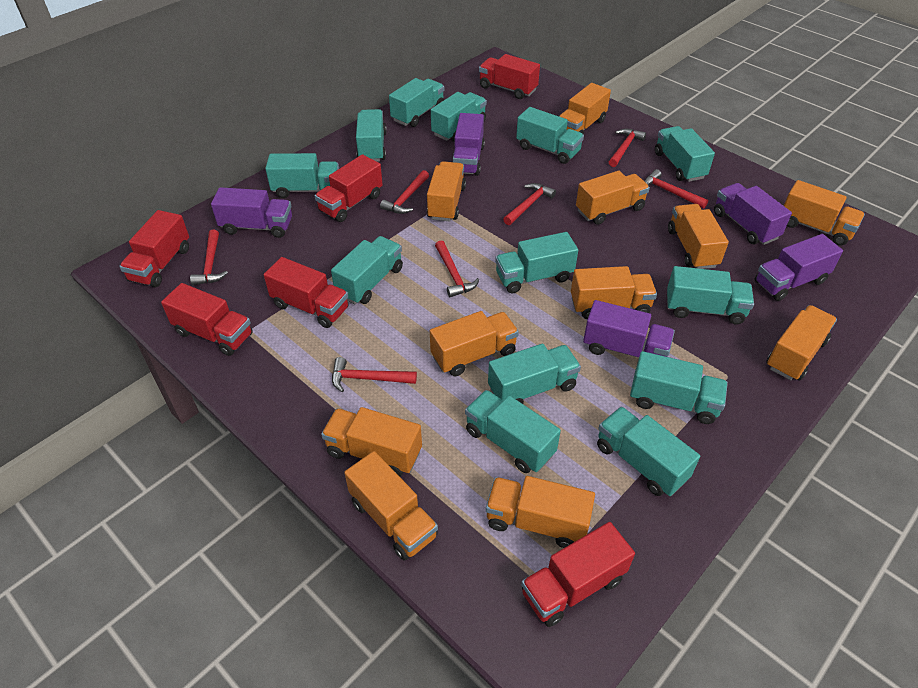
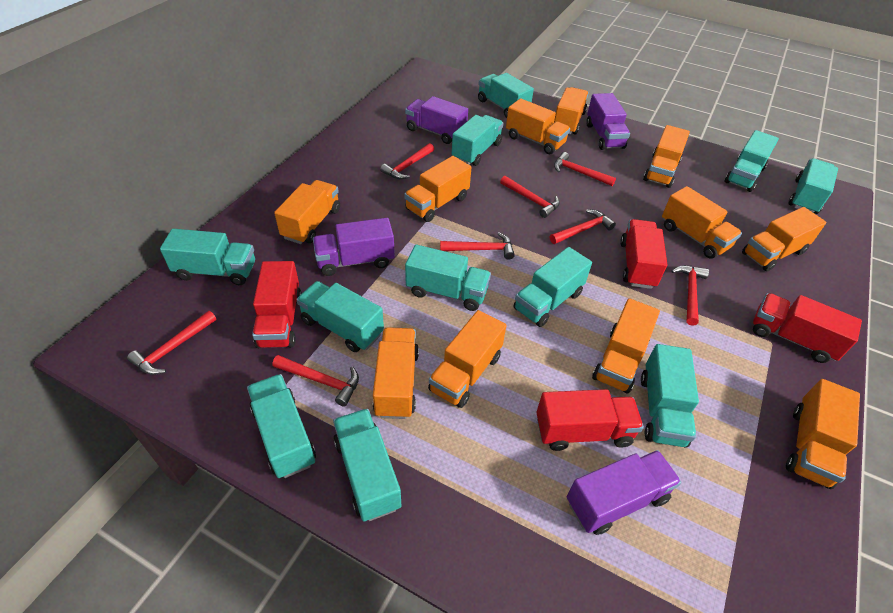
purple truck: 5 -> 4
red hammer: 7 -> 8
red truck: 6 -> 4
turquoise truck: 13 -> 11

